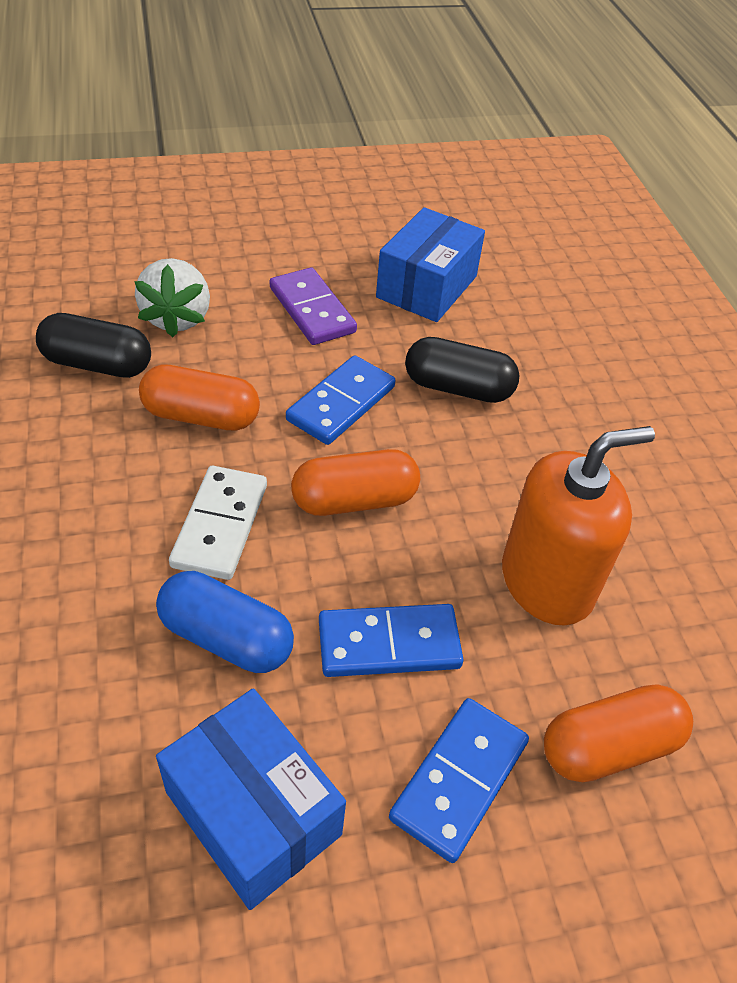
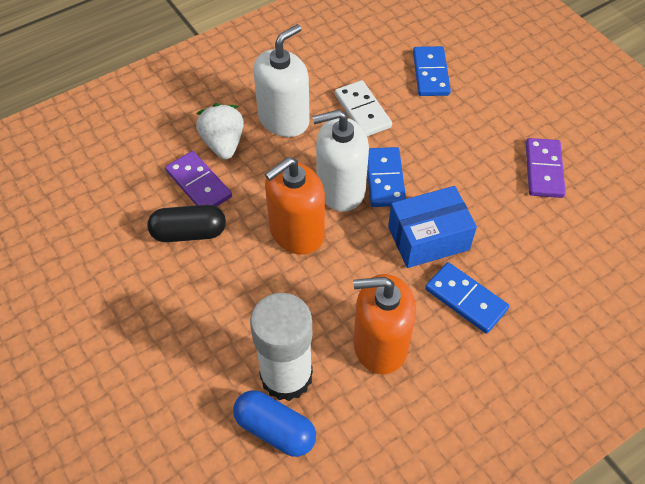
black capsule: 2 -> 1
blue box: 2 -> 1
orange capsule: 3 -> 0
orange soap dispenser: 1 -> 2
purple domino: 1 -> 2
white glue stick: 0 -> 1
white soap dispenser: 0 -> 2

